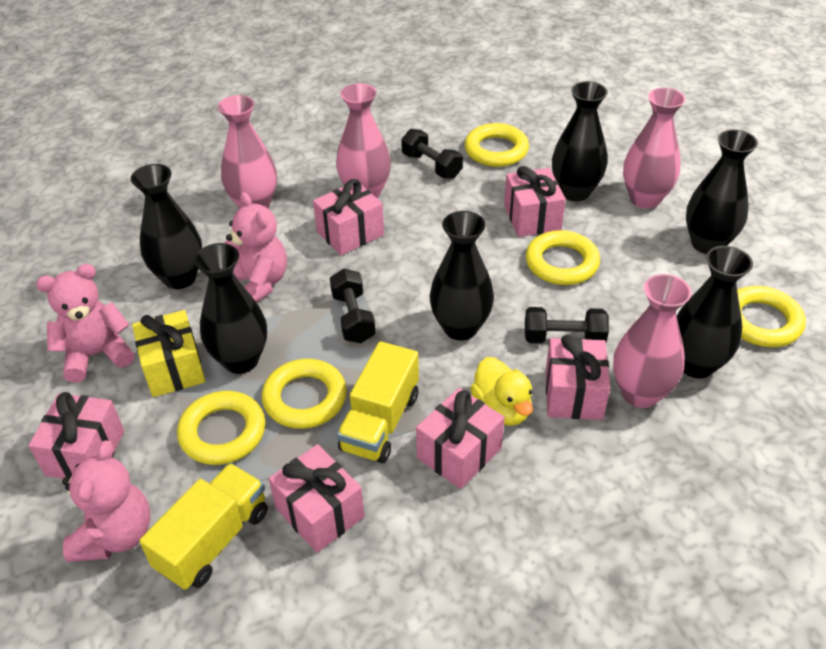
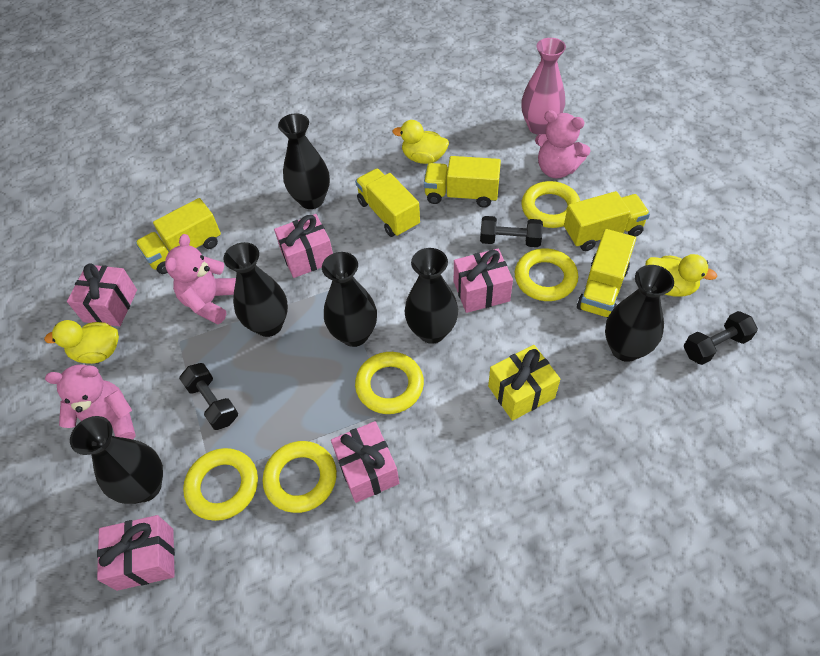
pink gift: 6 -> 5
pink vase: 4 -> 1
yellow duck: 1 -> 3
yellow truck: 2 -> 5

